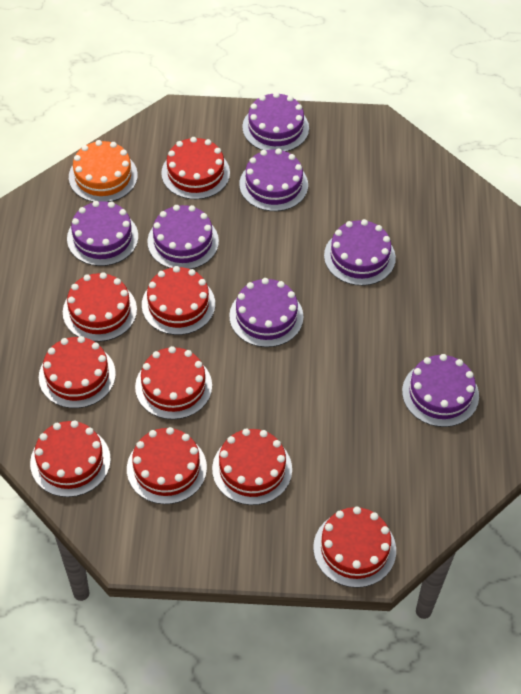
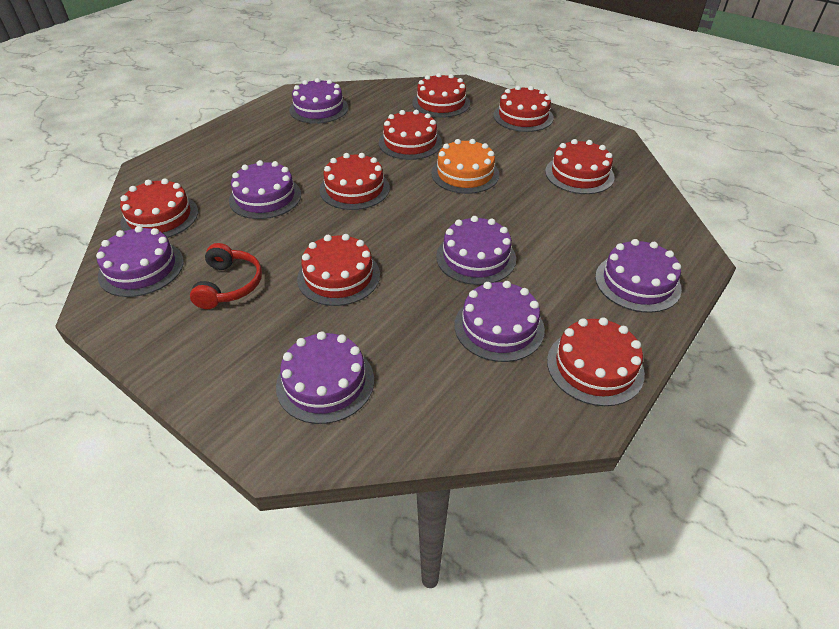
red cake: 9 -> 8
red headphones: 0 -> 1

